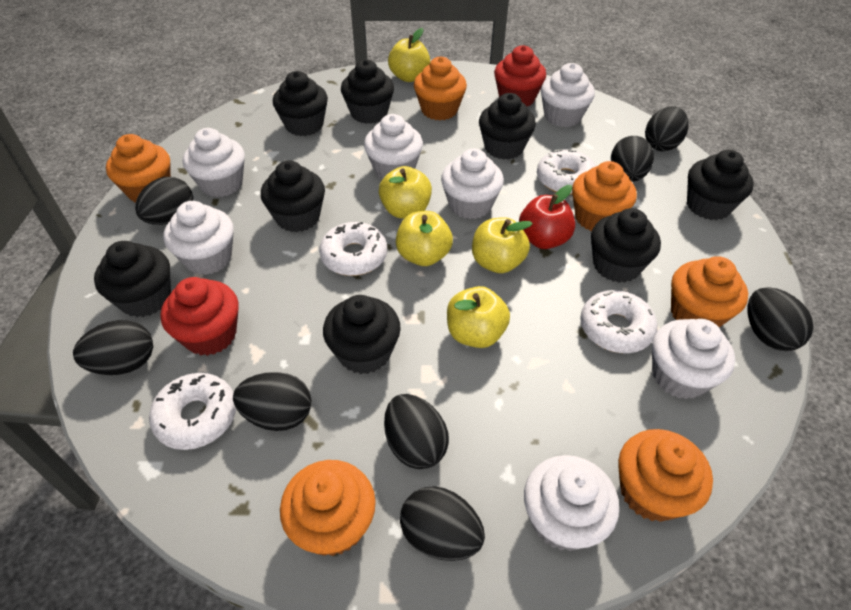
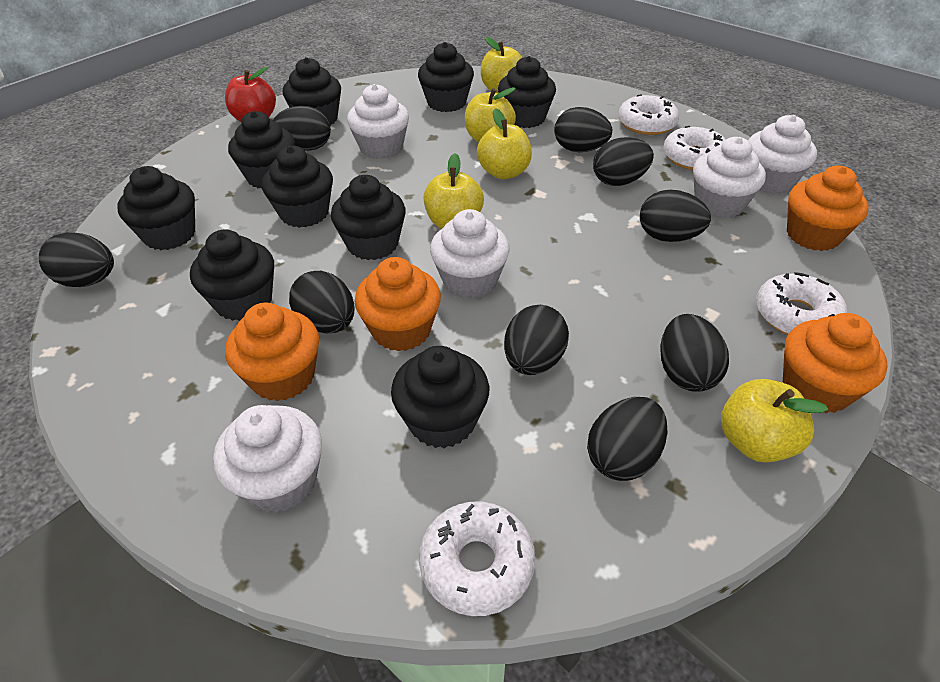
black cupcake: 8 -> 9
black egg: 8 -> 9
orange cupcake: 6 -> 4
red cupcake: 2 -> 0
white cupcake: 7 -> 5

